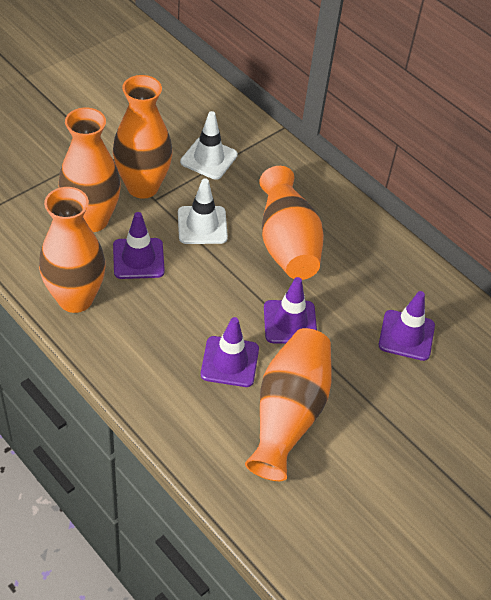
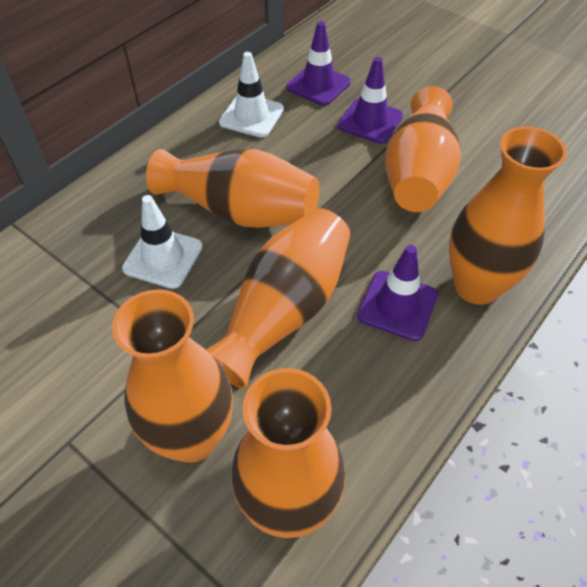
orange vase: 5 -> 6
purple traffic cone: 4 -> 3

